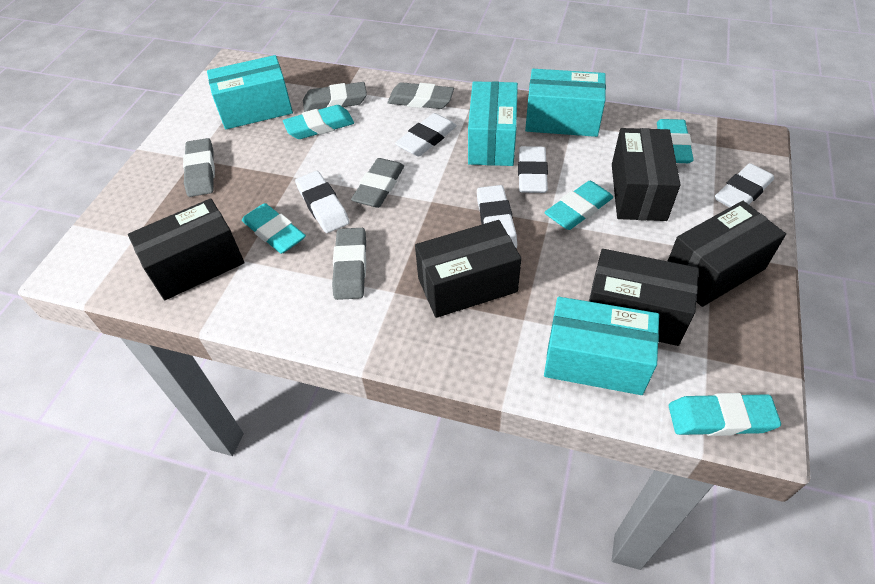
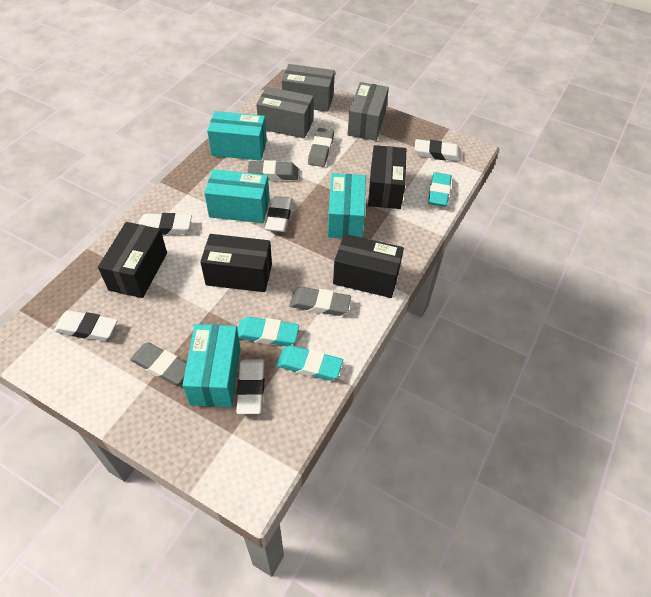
black box: 5 -> 4
grey box: 0 -> 3
grey eraser: 5 -> 4
turquoise eraser: 5 -> 3

